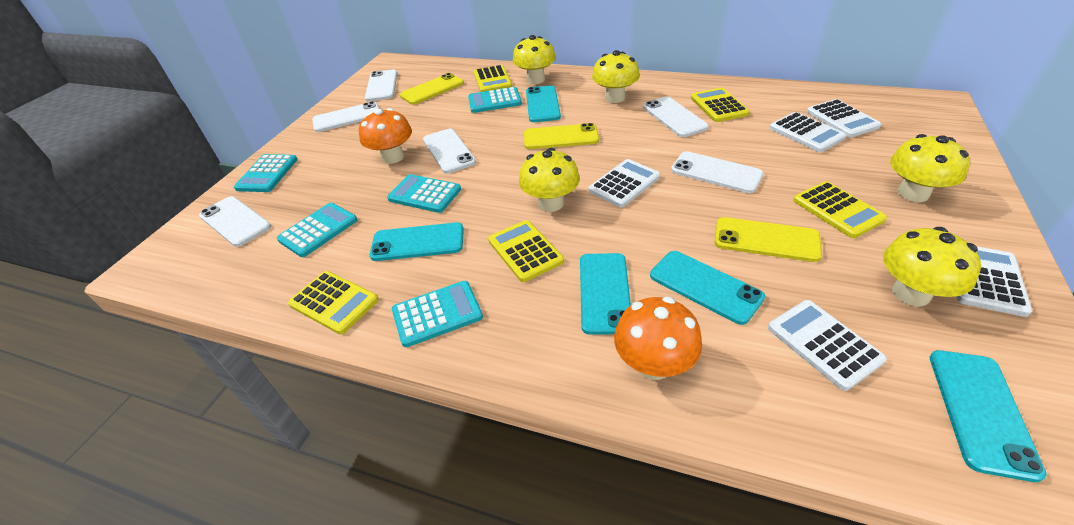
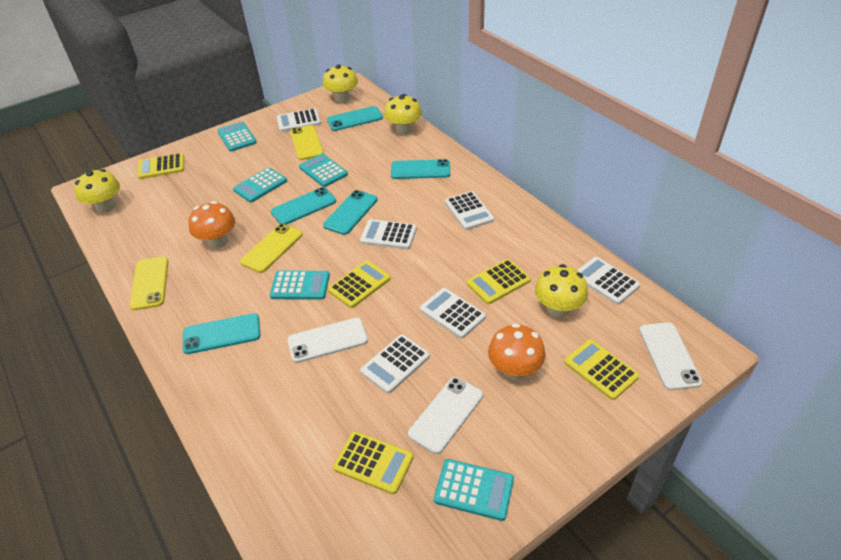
white calculator: 5 -> 6
white phone: 6 -> 3
yellow mushroom: 5 -> 4

